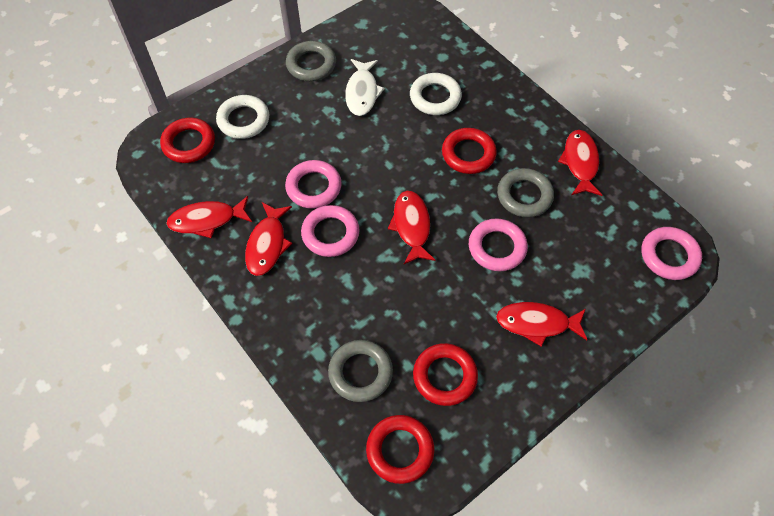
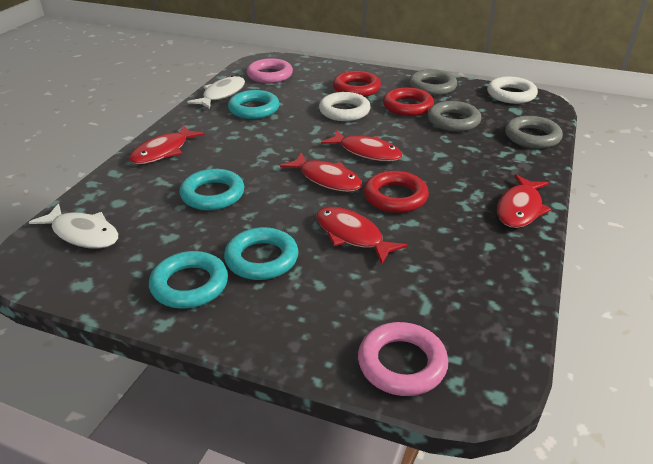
pink ring: 4 -> 2
red ring: 4 -> 3
turquoise ring: 0 -> 4
white fish: 1 -> 2

